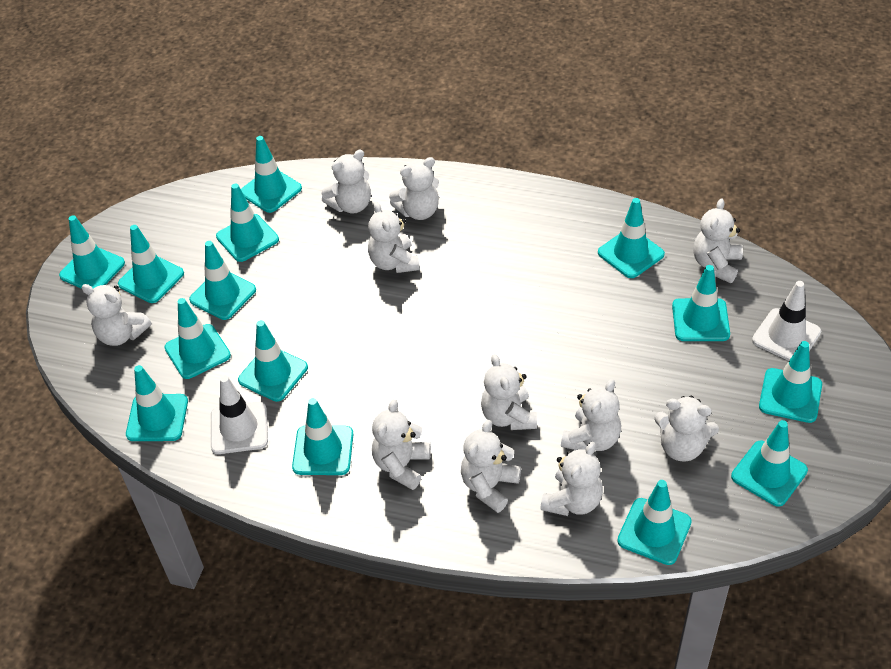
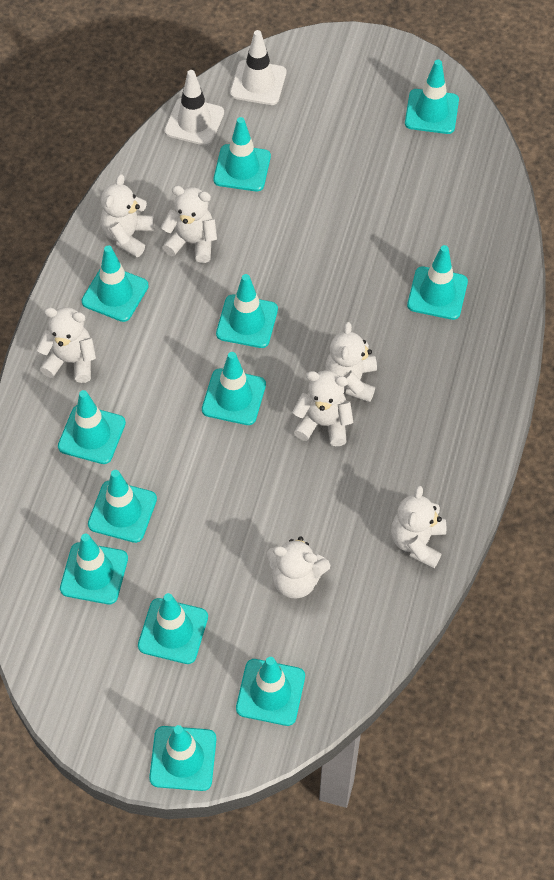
turquoise traffic cone: 14 -> 12
white teddy bear: 11 -> 7

